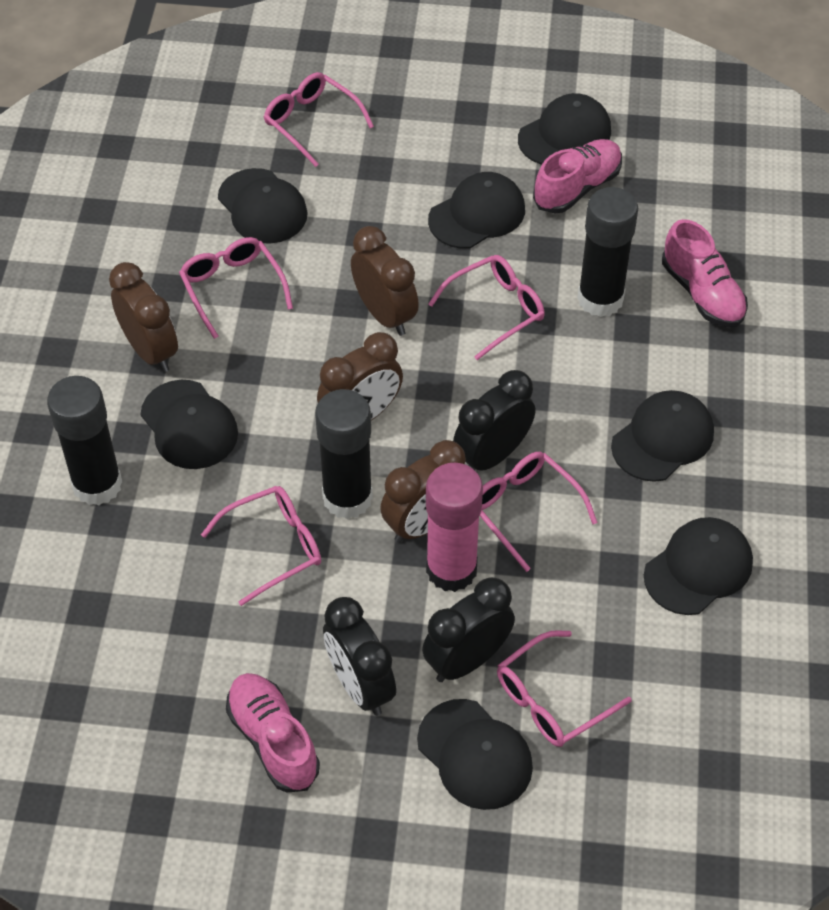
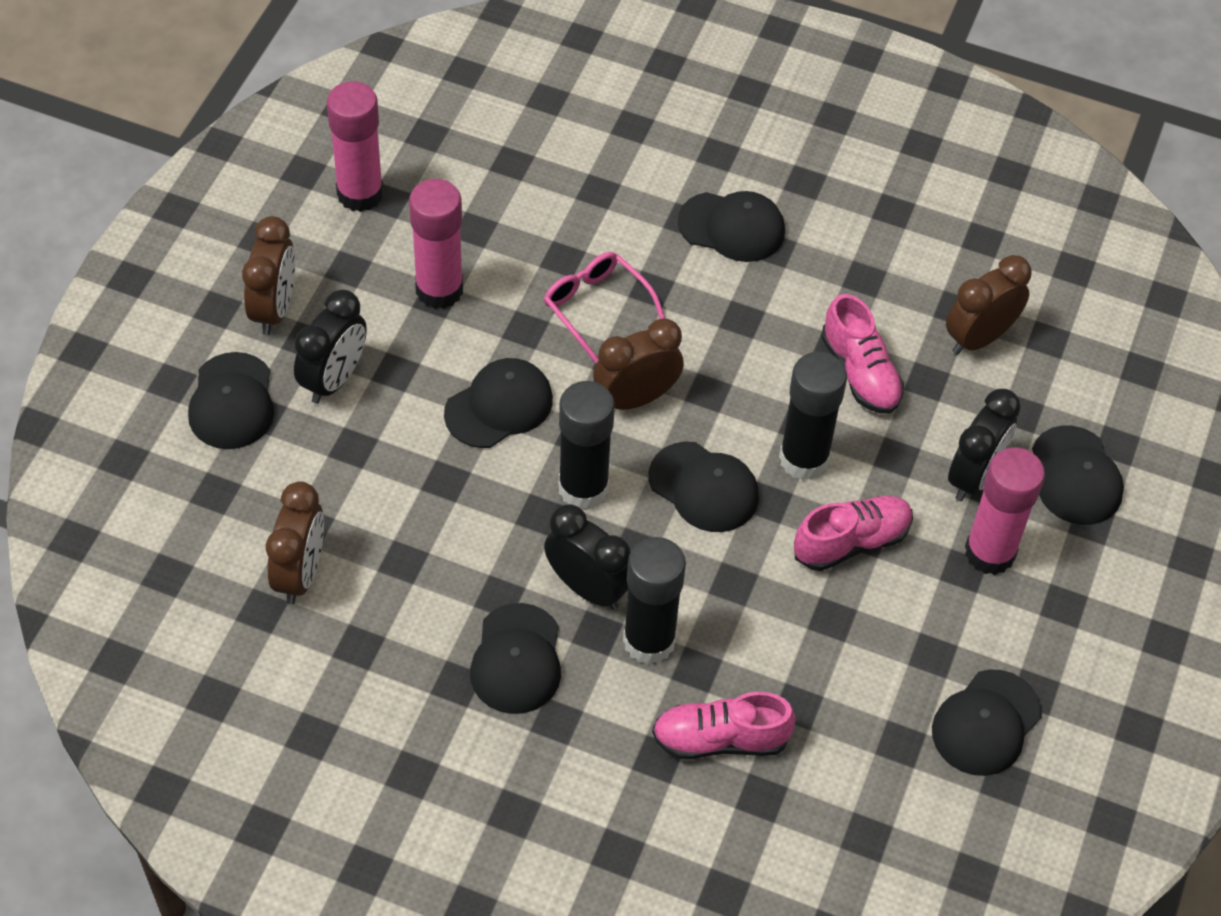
pink glasses: 6 -> 1
pink glue stick: 1 -> 3

